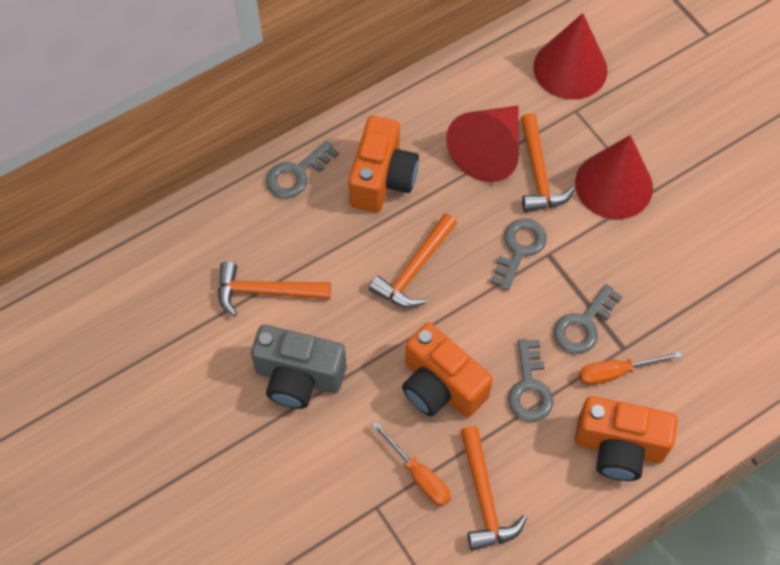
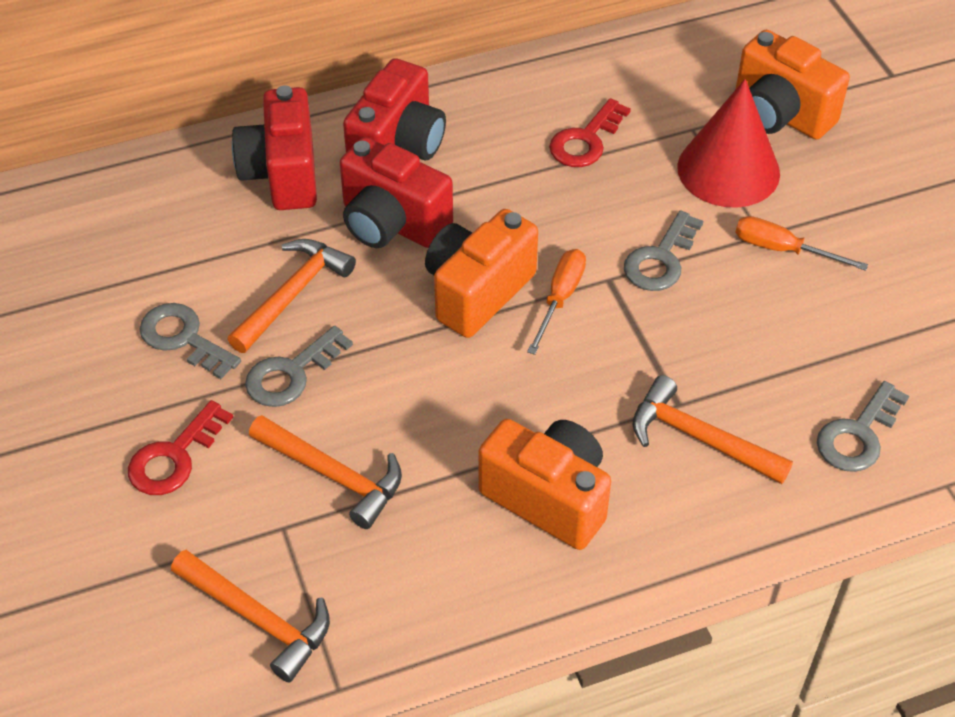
grey camera: 1 -> 0
red camera: 0 -> 3
red cone: 3 -> 1
red key: 0 -> 2

